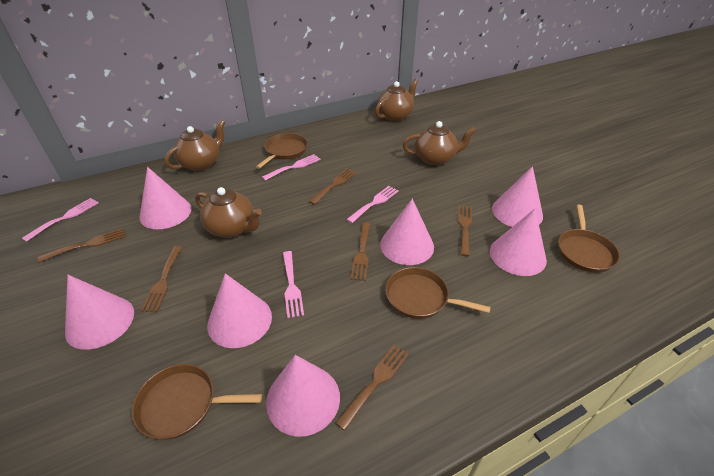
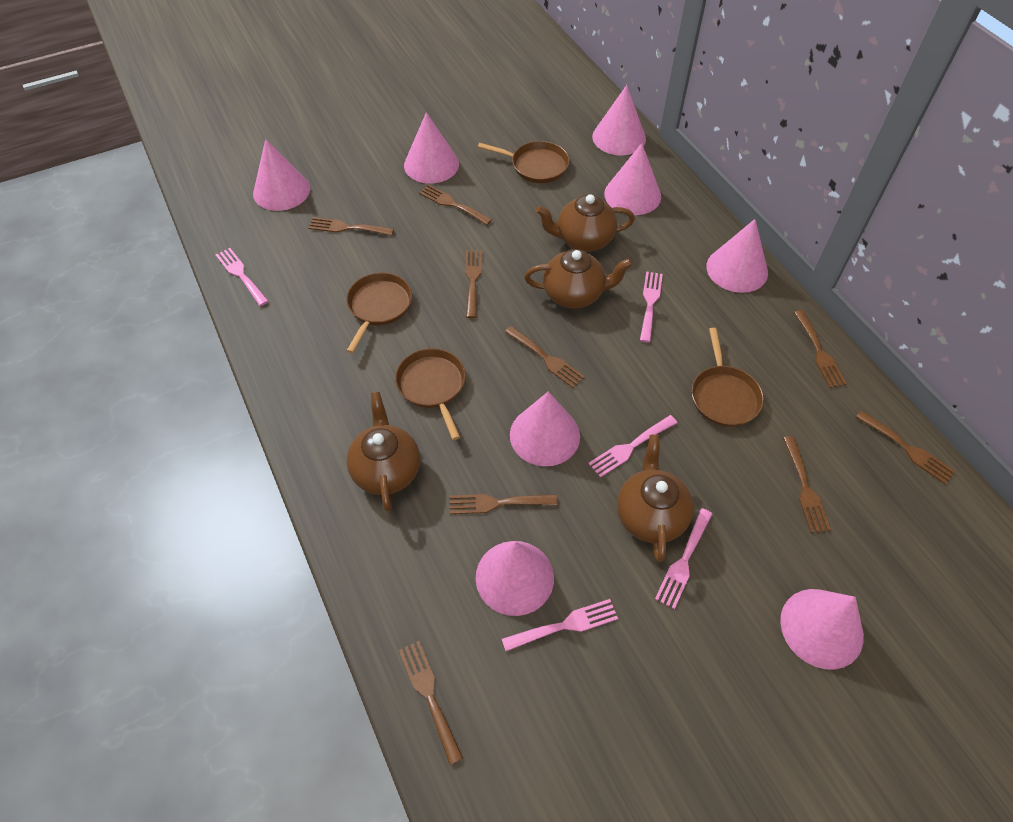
brown fork: 6 -> 9
pink cone: 7 -> 8
pink fork: 4 -> 5

